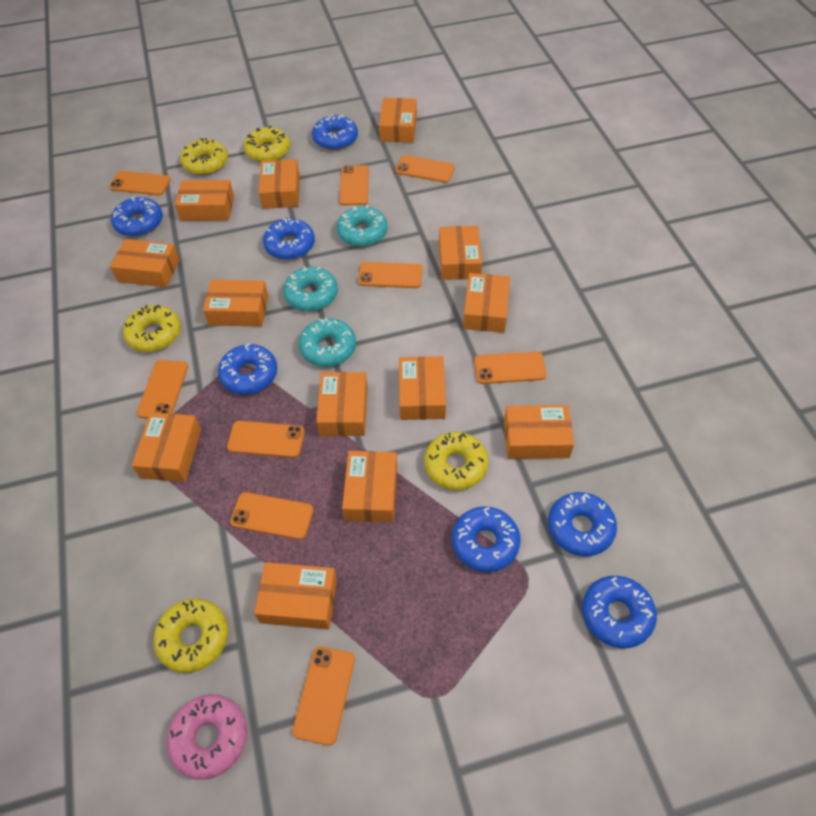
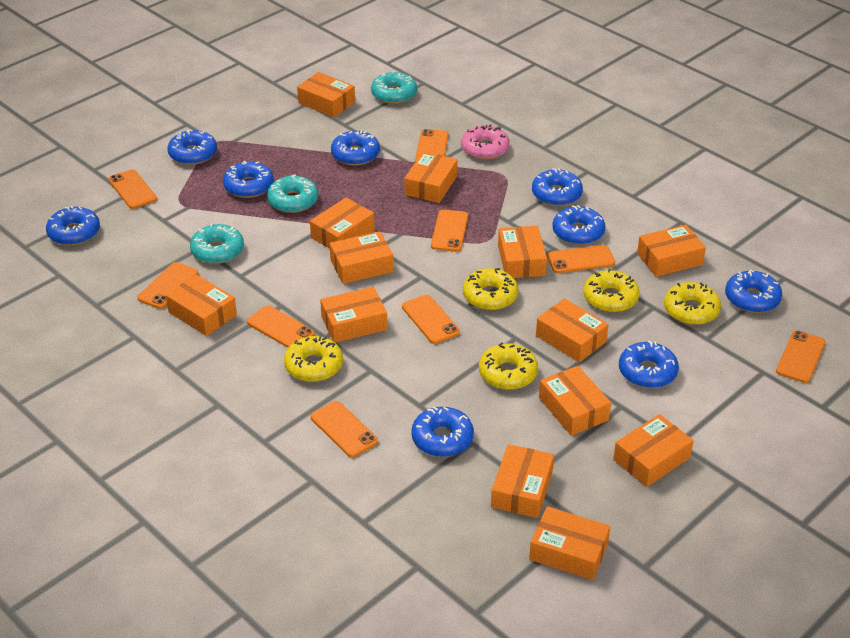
blue donut: 7 -> 9

